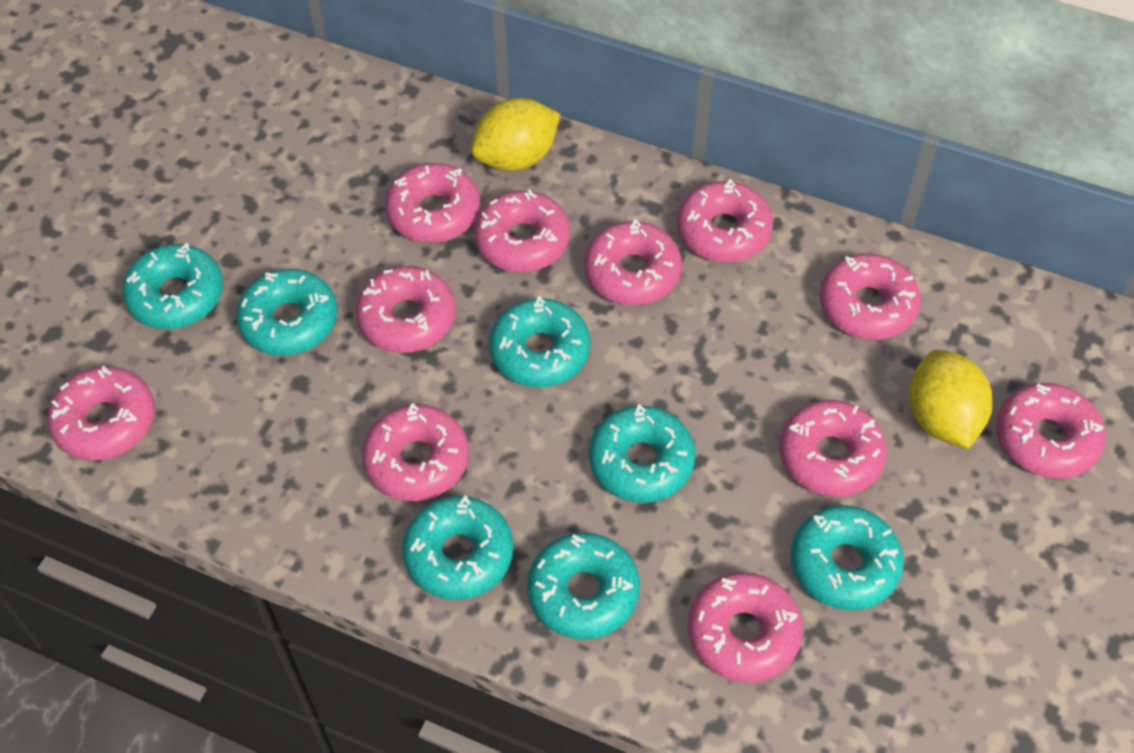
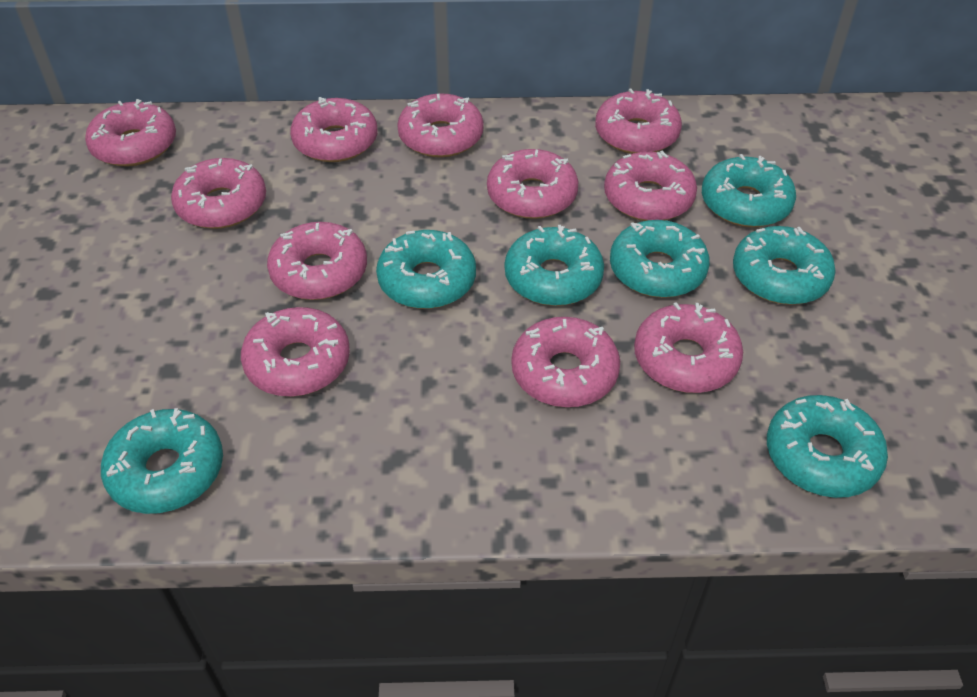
yellow lemon: 2 -> 0

